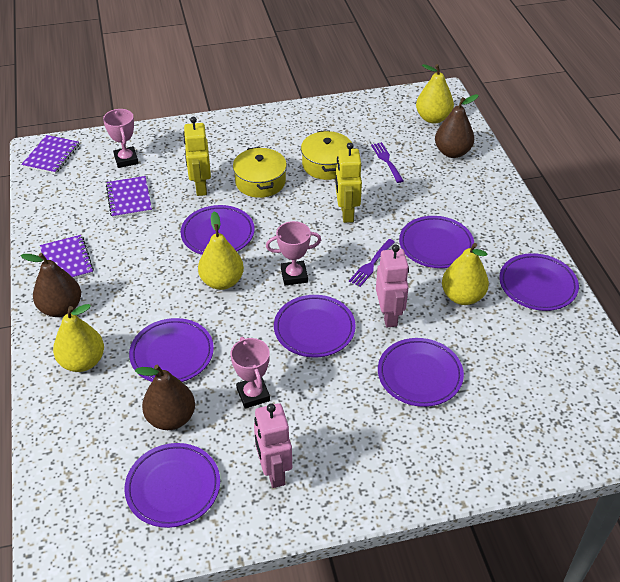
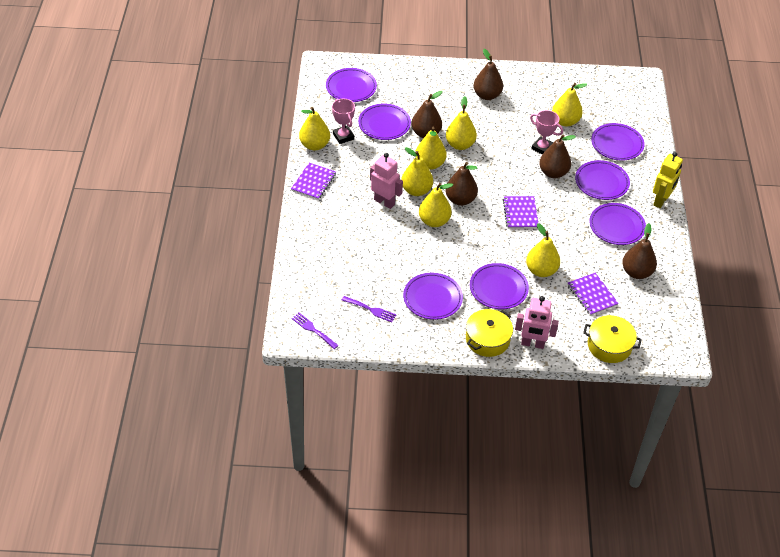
brown pear: 3 -> 5
pink trophy: 3 -> 2
yellow pear: 4 -> 7
yellow robot: 2 -> 1

